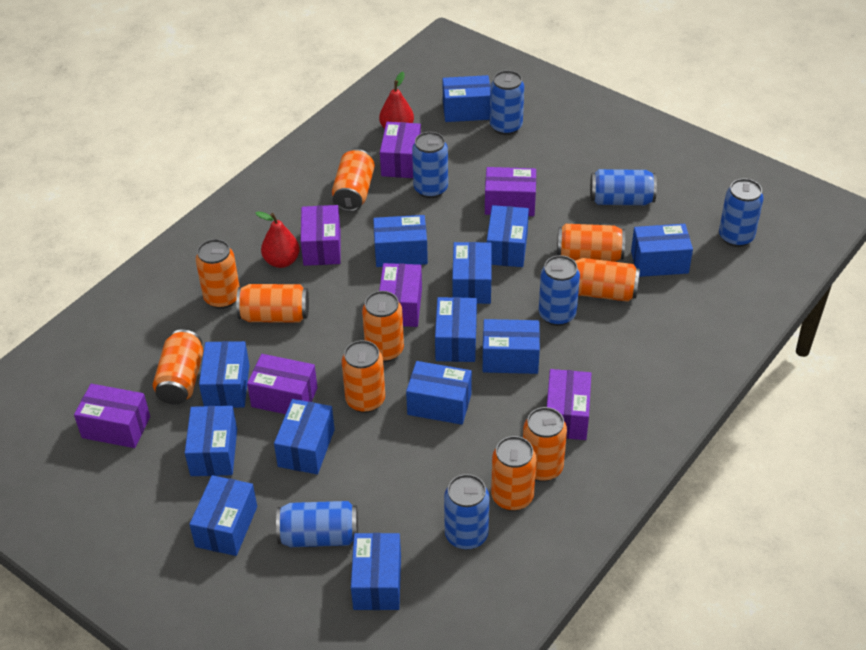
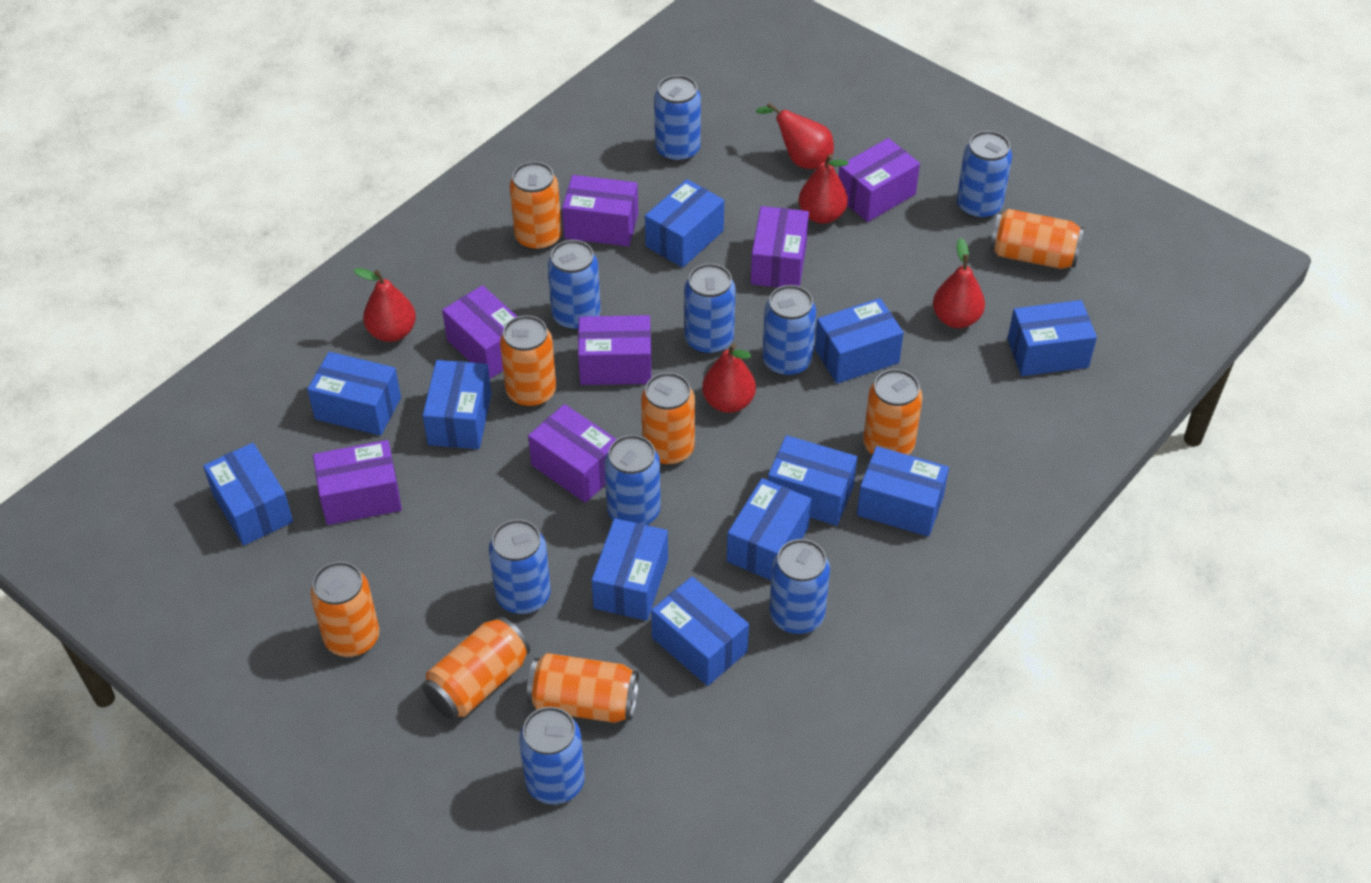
blue box: 13 -> 11
blue can: 7 -> 9
orange can: 10 -> 8
red pear: 2 -> 5

